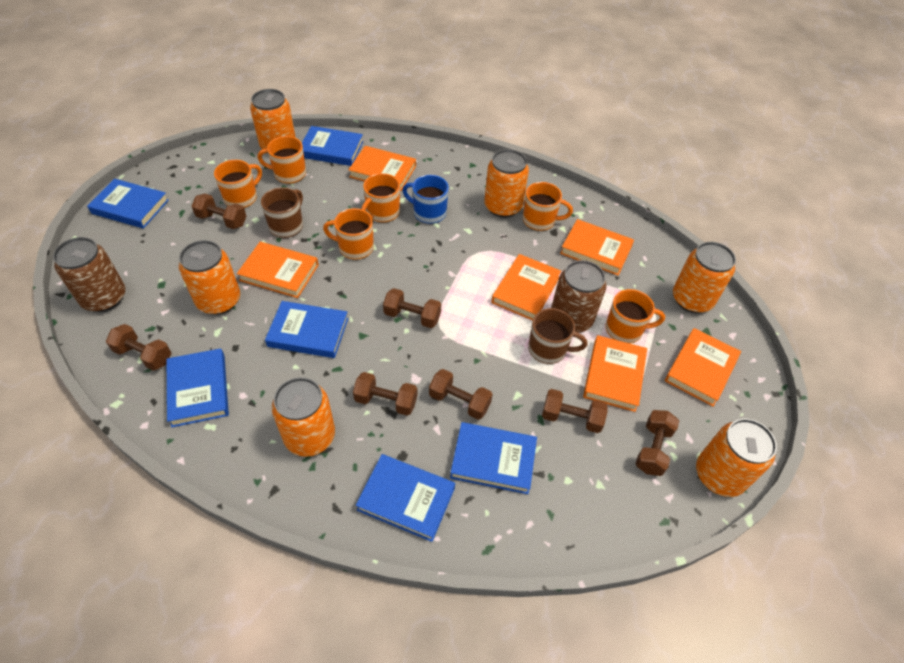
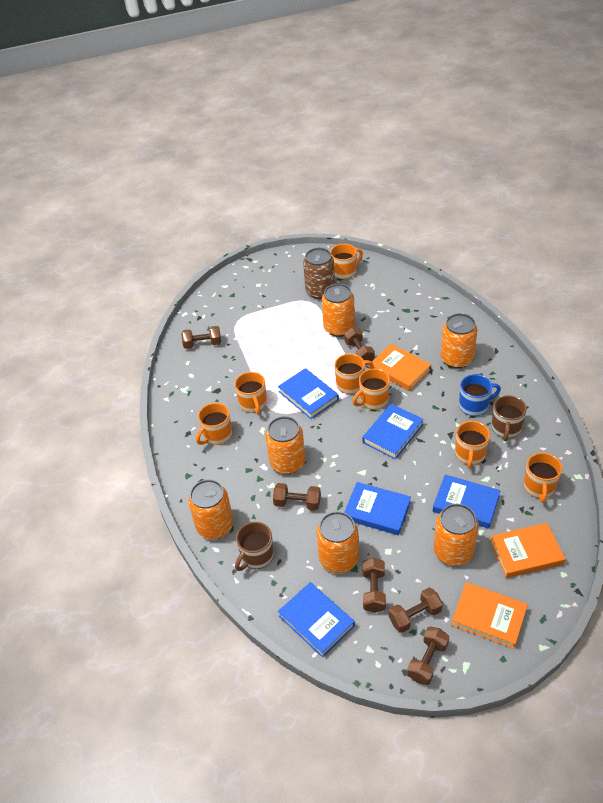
blue book: 6 -> 5
brown can: 2 -> 1
brown dumbbell: 7 -> 6
orange book: 6 -> 3
orange mug: 6 -> 7

